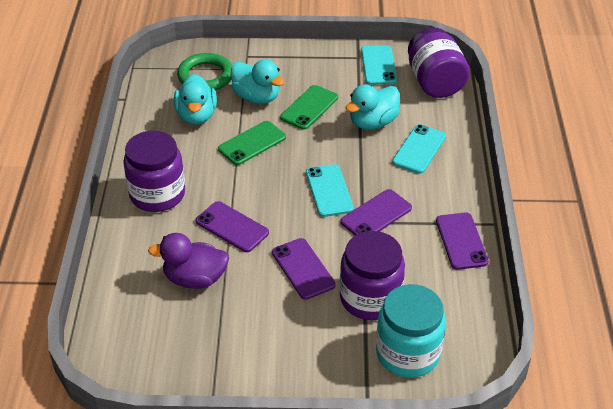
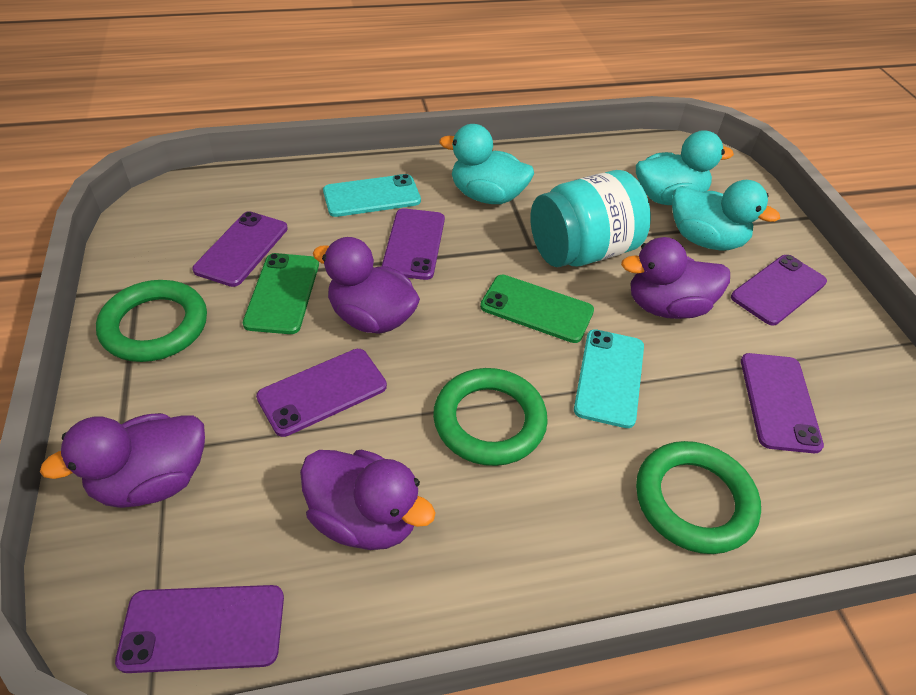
green ring: 1 -> 3
purple duck: 1 -> 4
purple jar: 3 -> 0
purple phone: 4 -> 6
turquoise phone: 3 -> 2

